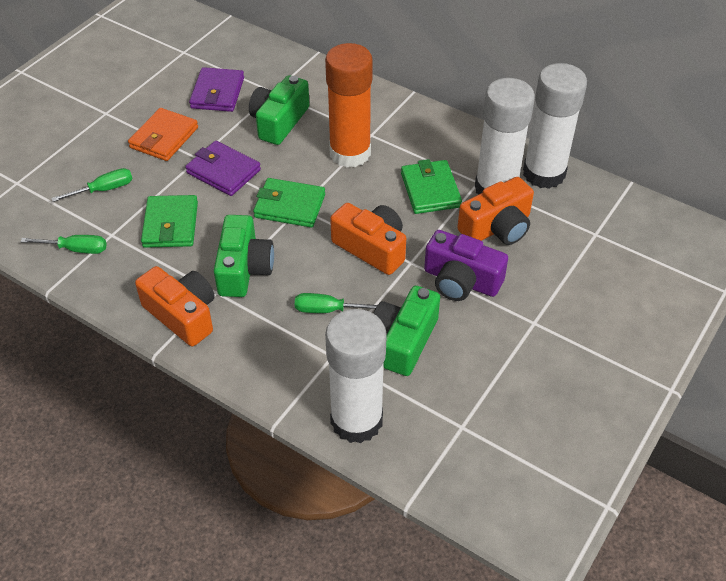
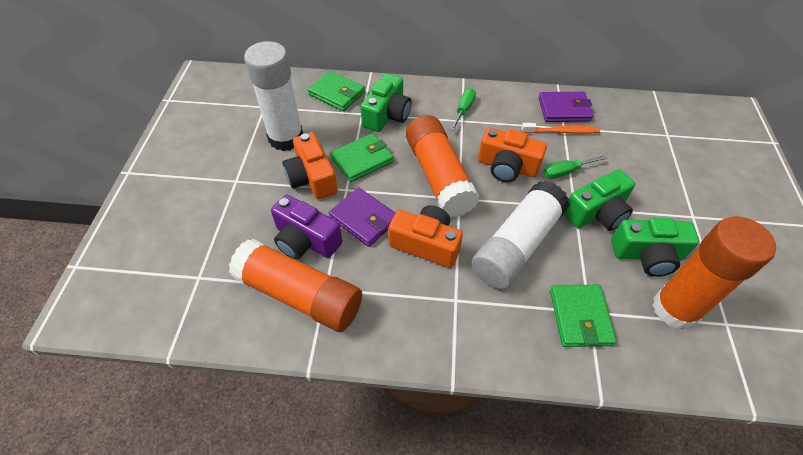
green screwdriver: 3 -> 2
orange glue stick: 1 -> 3
orange toothbrush: 0 -> 1
orange wallet: 1 -> 0
white glue stick: 3 -> 2

